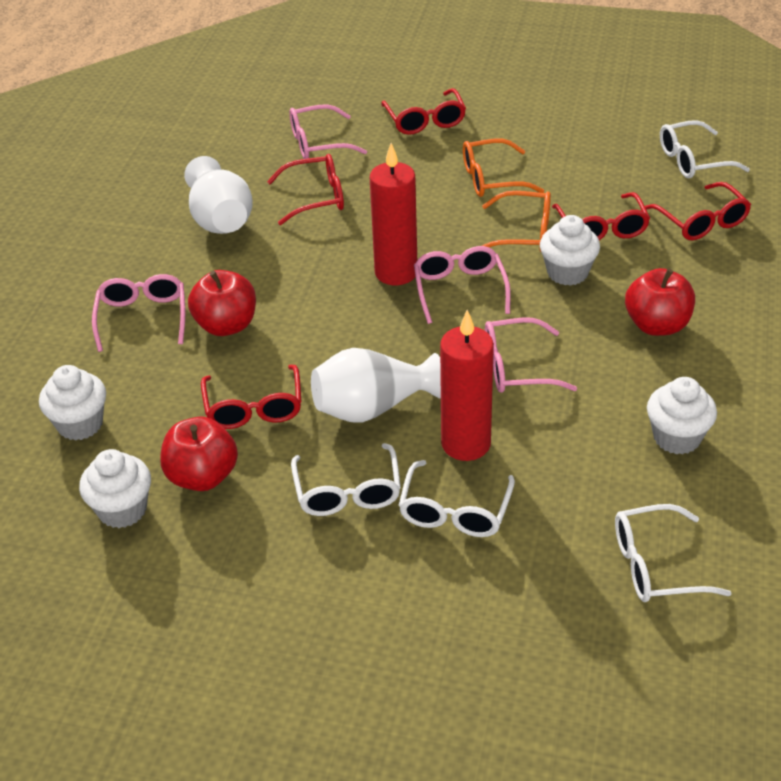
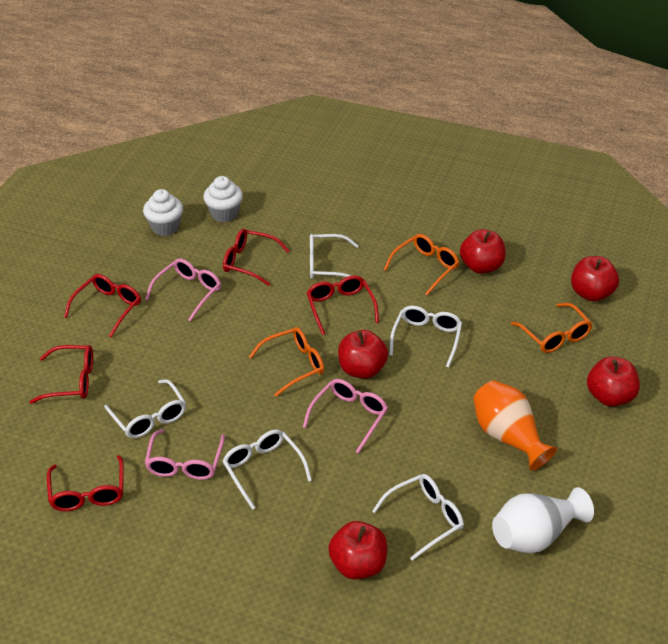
orange glasses: 2 -> 3
orange vase: 0 -> 1
pink glasses: 4 -> 3
red apple: 3 -> 5
red candle: 2 -> 0
white cupcake: 4 -> 2
white glasses: 4 -> 5
white vase: 2 -> 1

